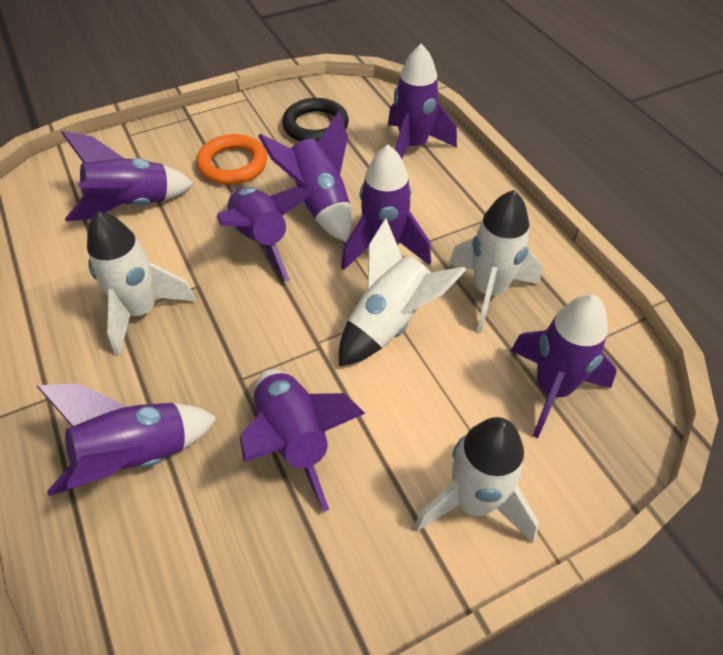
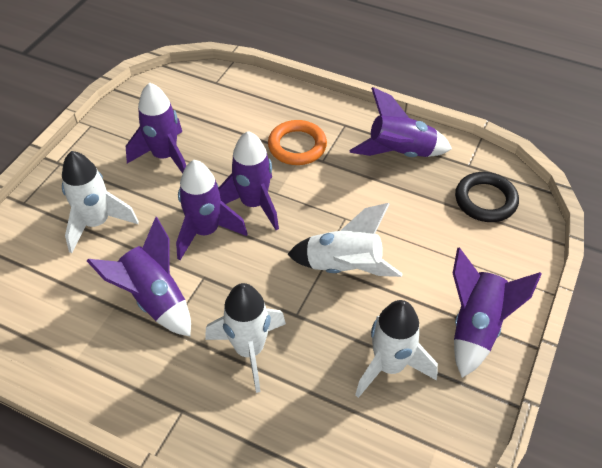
purple rocket: 8 -> 6

